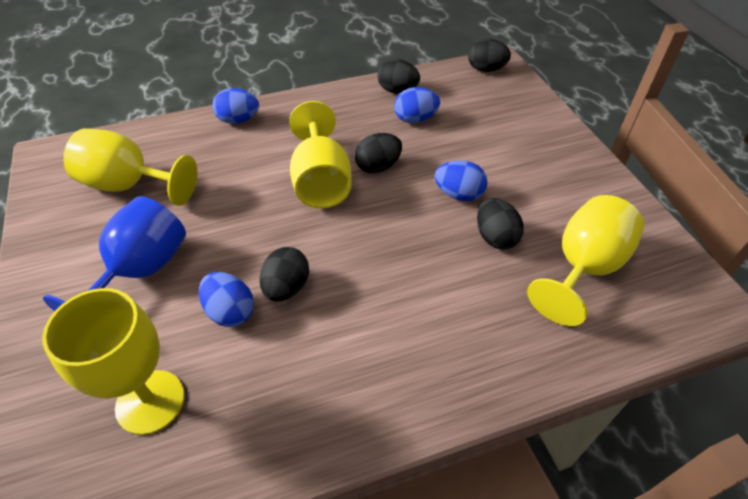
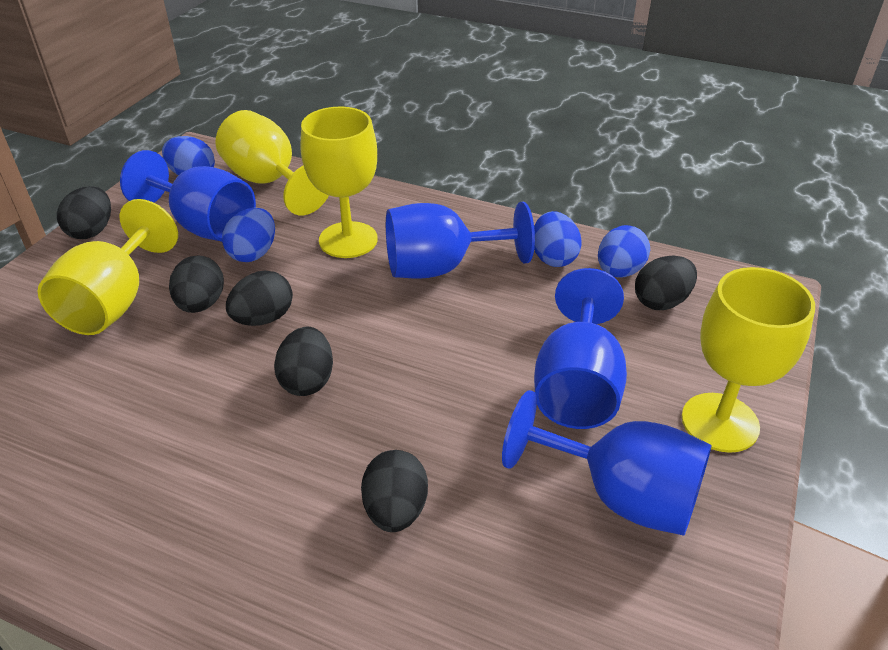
black egg: 5 -> 6
blue goblet: 1 -> 4

